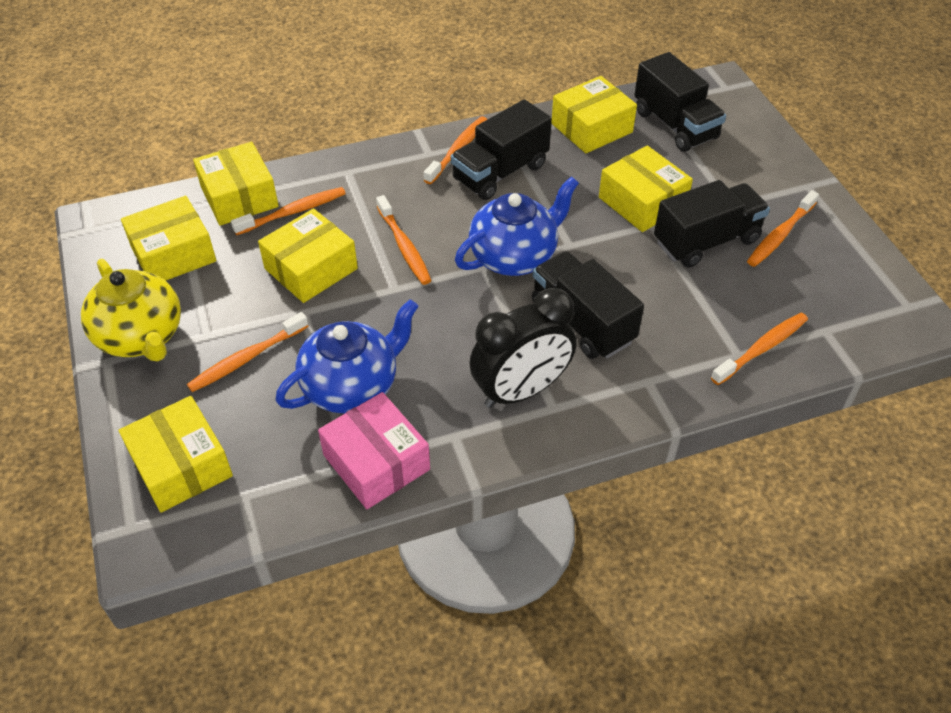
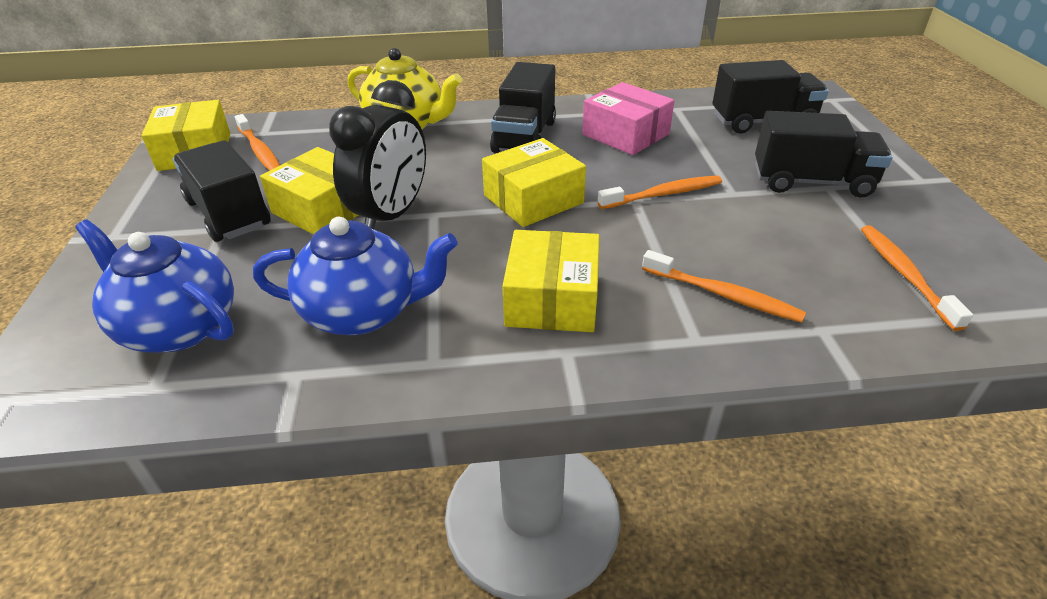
orange toothbrush: 6 -> 4
yellow box: 6 -> 4

